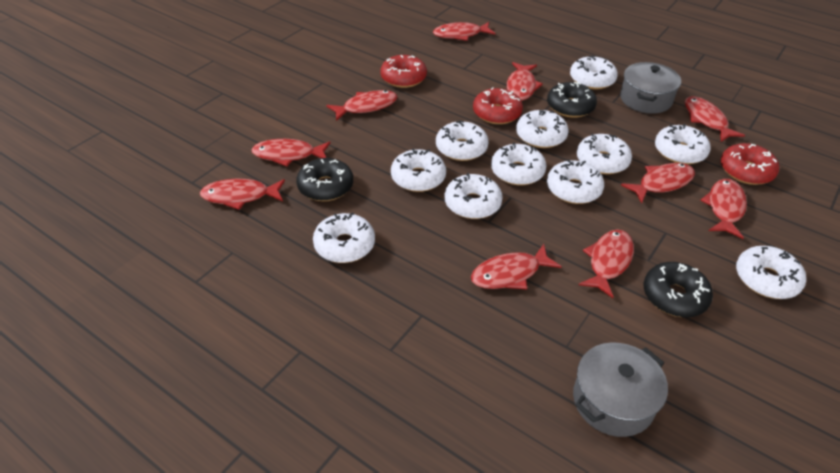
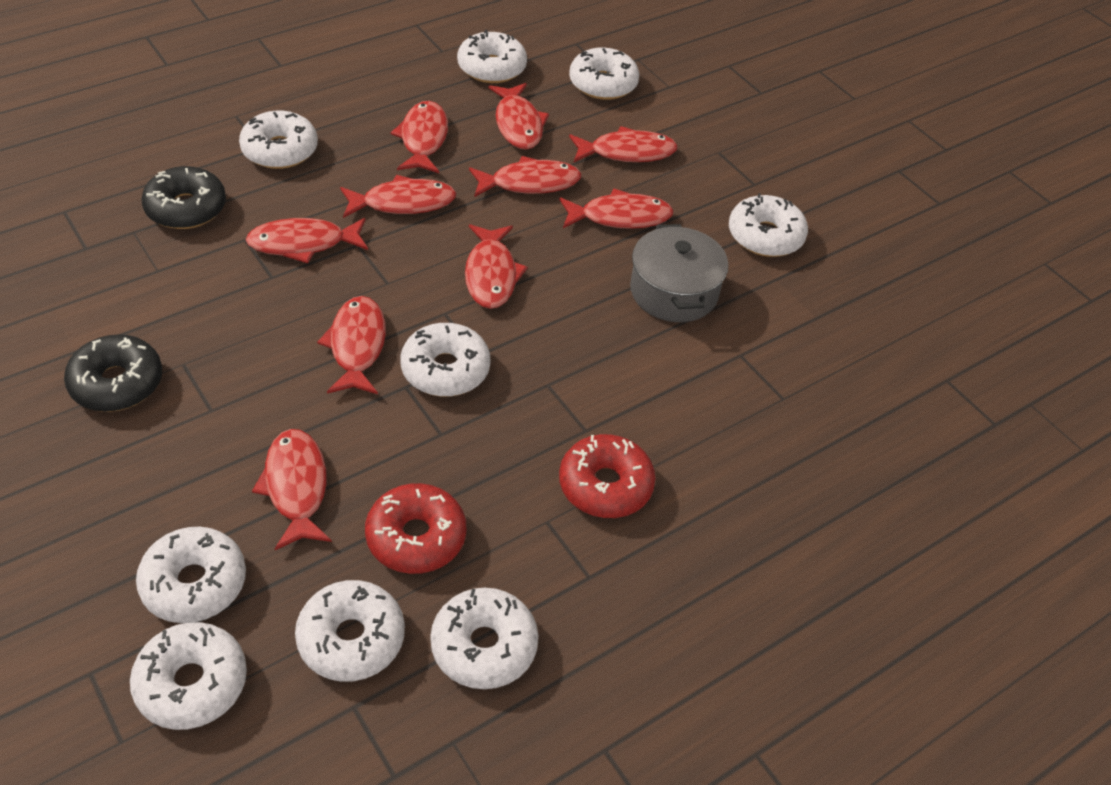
black donut: 3 -> 2
grey pot: 2 -> 1
red donut: 3 -> 2
white donut: 11 -> 9

